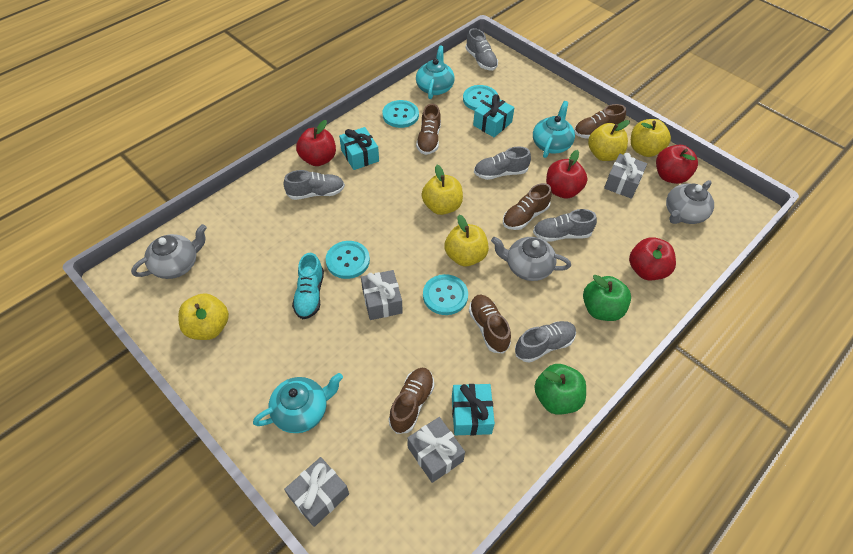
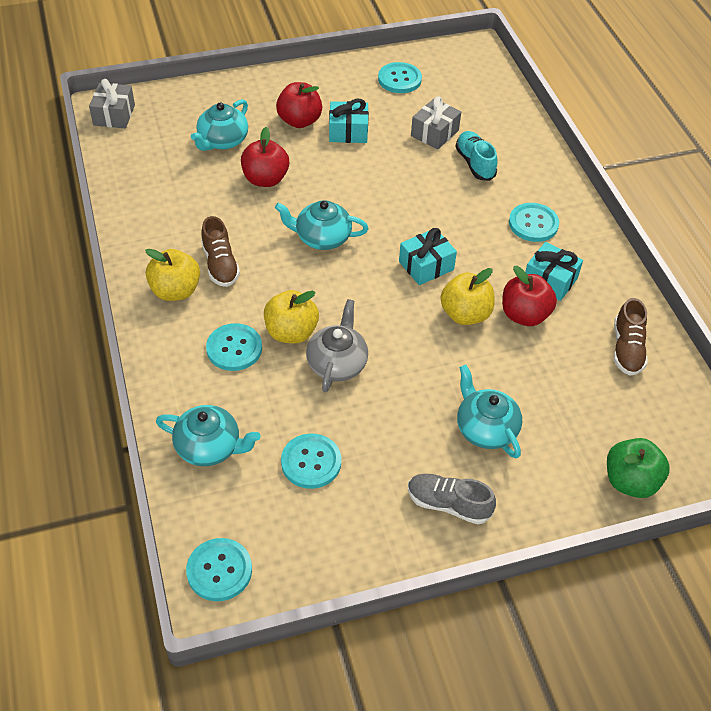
brown shoe: 5 -> 2
green apple: 2 -> 1
grey gift: 4 -> 2
grey shoe: 5 -> 1
grey teapot: 3 -> 1
red apple: 4 -> 3
turquoise button: 4 -> 5
turquoise teapot: 3 -> 4
yellow apple: 5 -> 3

